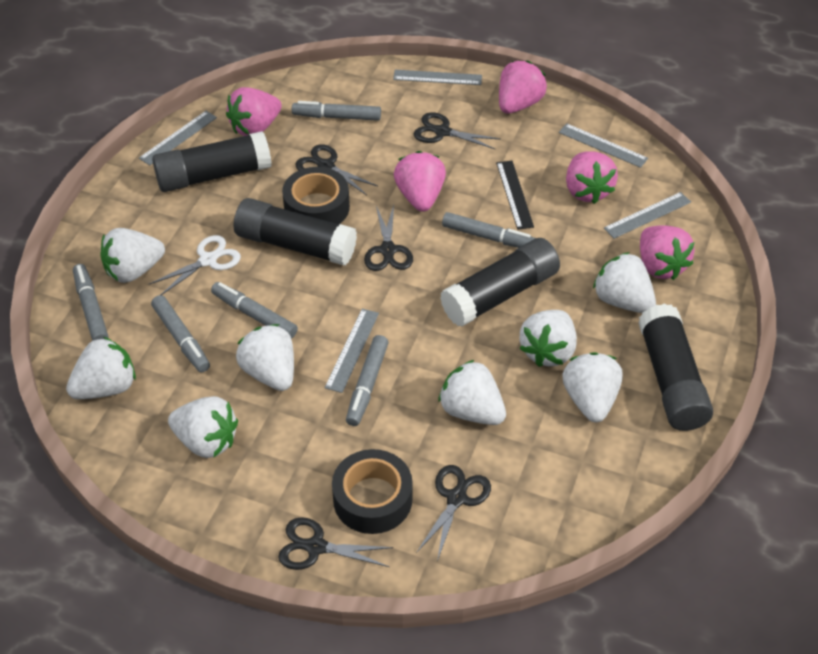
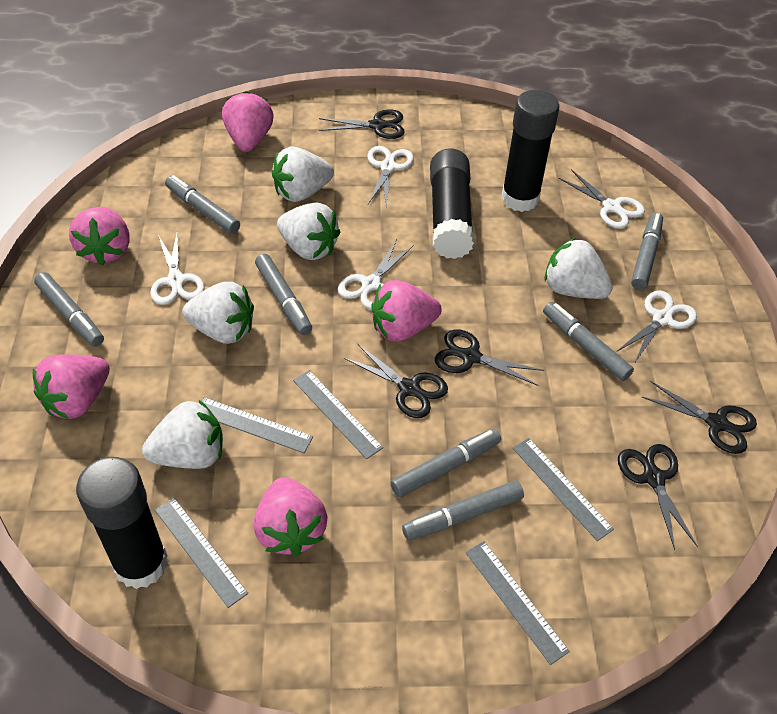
black glue stick: 4 -> 3
black ruler: 1 -> 0
black tape: 2 -> 0
grey marker: 6 -> 7
white scissors: 1 -> 5
white strawberry: 8 -> 5

